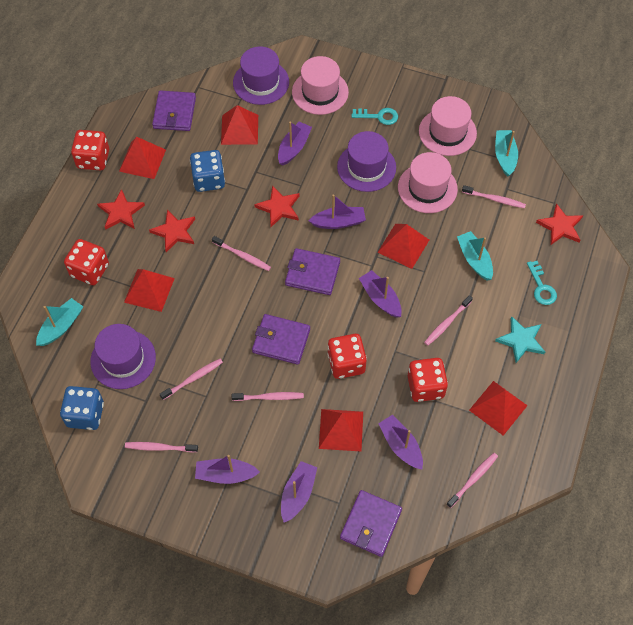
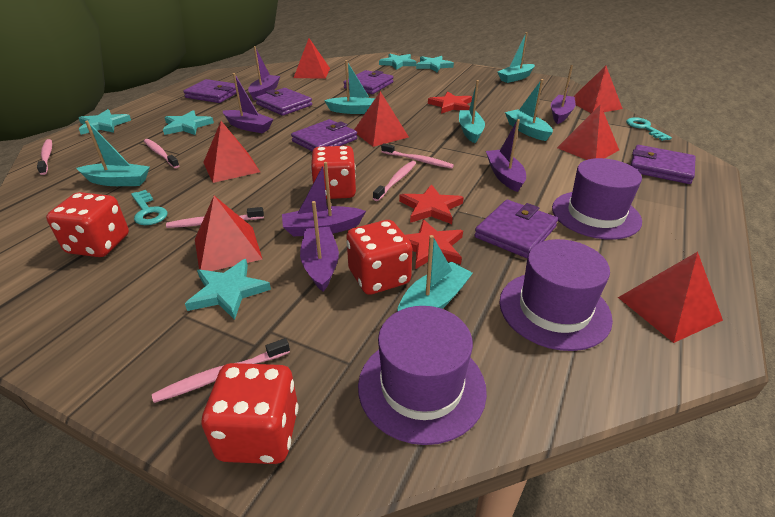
blue dice: 2 -> 0
pink hat: 3 -> 0
pink toothbrush: 7 -> 6
purple wallet: 4 -> 6
red pyramid: 6 -> 7
red star: 4 -> 3
turquoise boat: 3 -> 6
turquoise star: 1 -> 5

